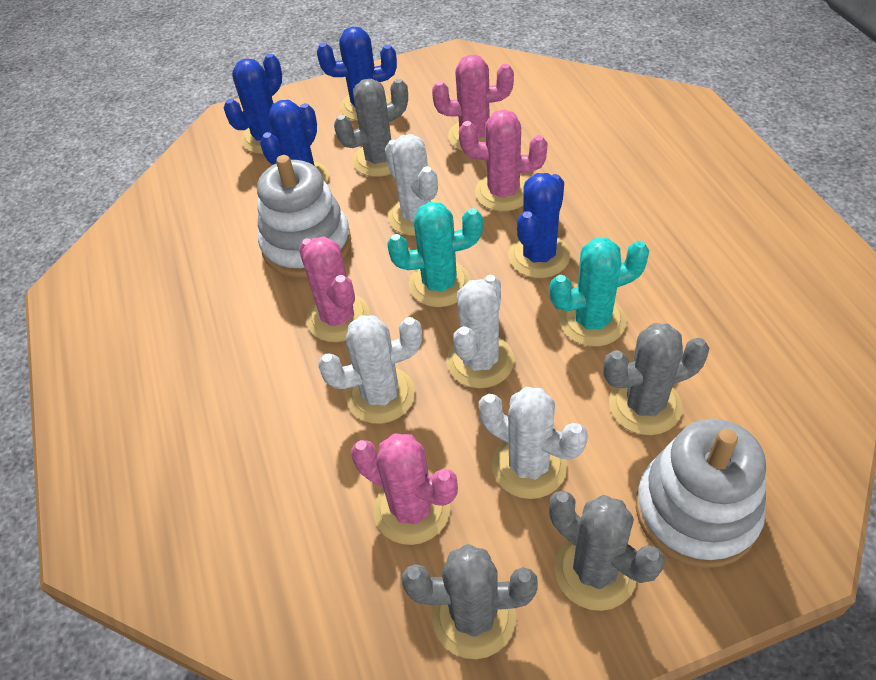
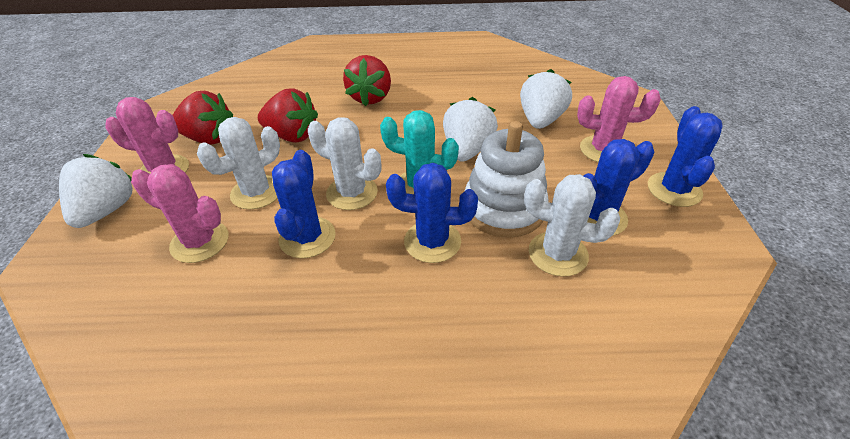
grey cactus: 4 -> 0
pink cactus: 4 -> 3
red strawberry: 0 -> 3
turquoise cactus: 2 -> 1
white cactus: 4 -> 3
white stacking toy: 2 -> 1
white strawberry: 0 -> 3

